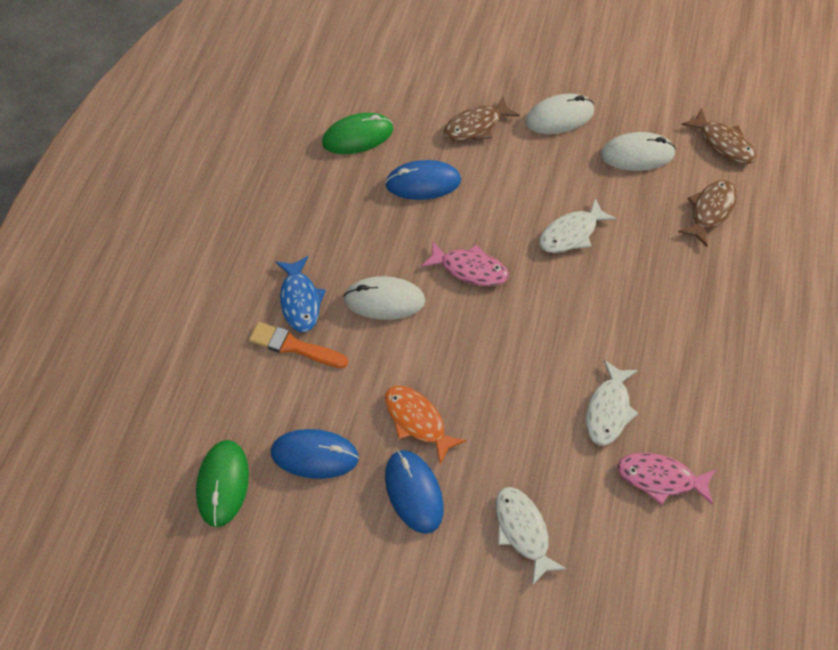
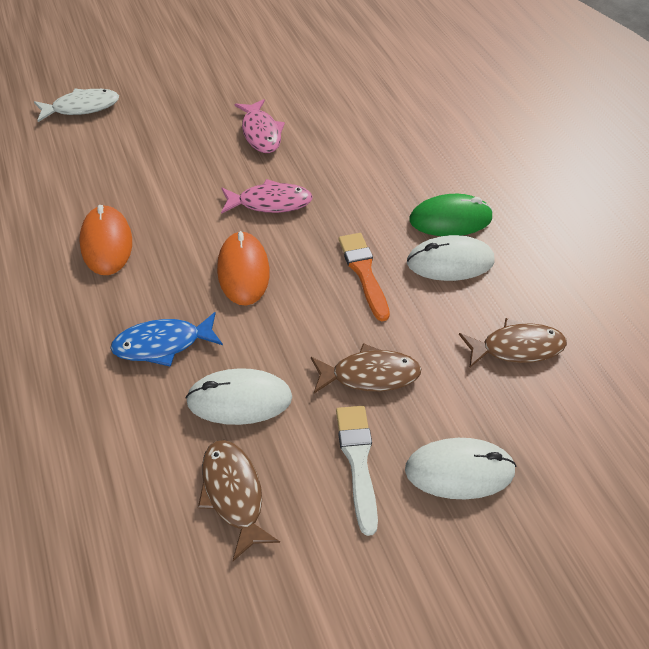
blue mouse: 3 -> 0
green mouse: 2 -> 1
orange fish: 1 -> 0
orange mouse: 0 -> 2
white brush: 0 -> 1
white fish: 3 -> 1

